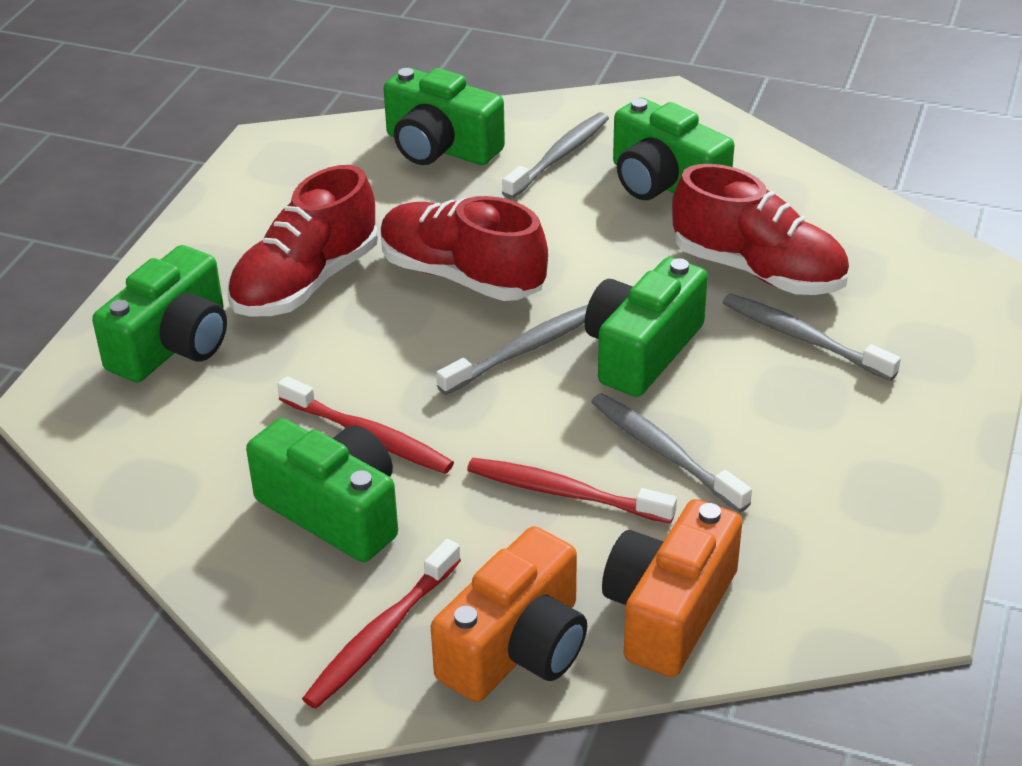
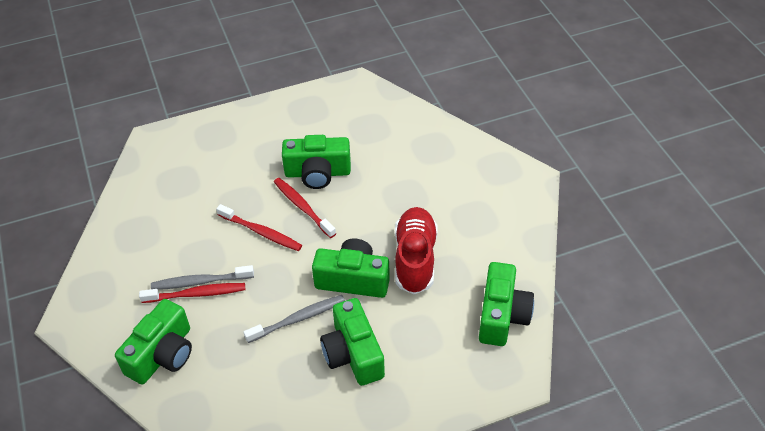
grey toothbrush: 4 -> 2
orange camera: 2 -> 0
red shoe: 3 -> 1

